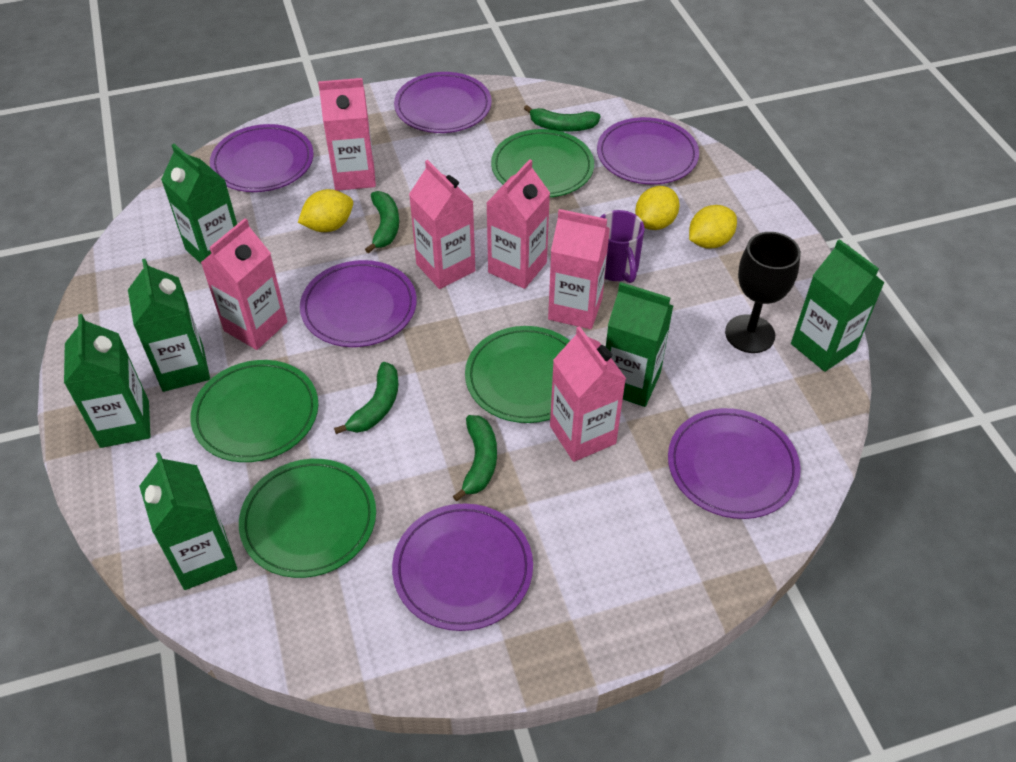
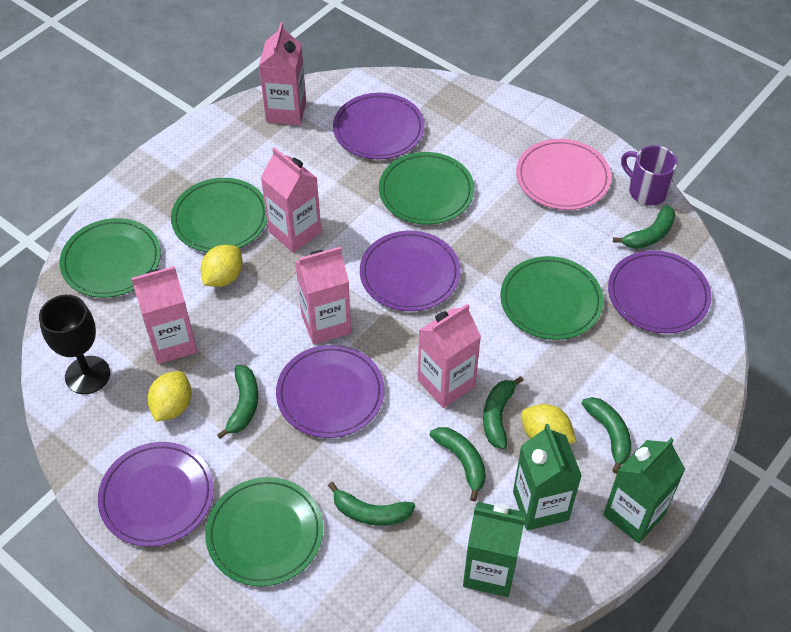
green banana: 4 -> 6
green carton: 6 -> 3
green plate: 4 -> 5
pink carton: 6 -> 5
pink plate: 0 -> 1
purple plate: 6 -> 5

